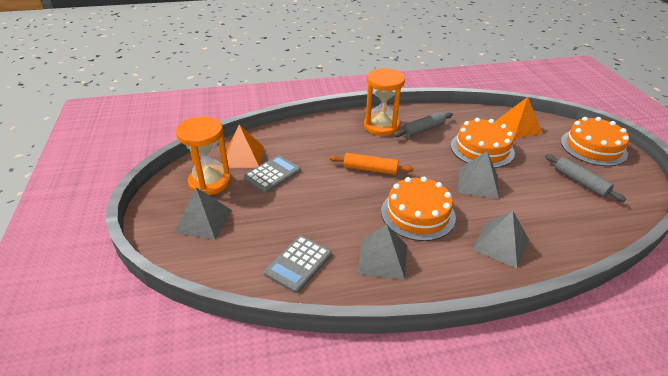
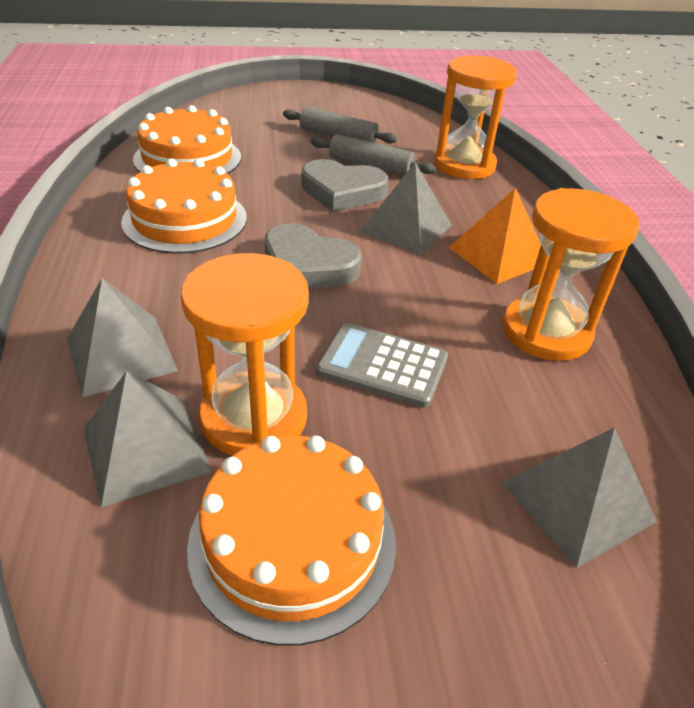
grey calculator: 2 -> 1
grey heart: 0 -> 2
orange hourglass: 2 -> 3
orange pyramid: 2 -> 1
orange rolling pin: 1 -> 0

